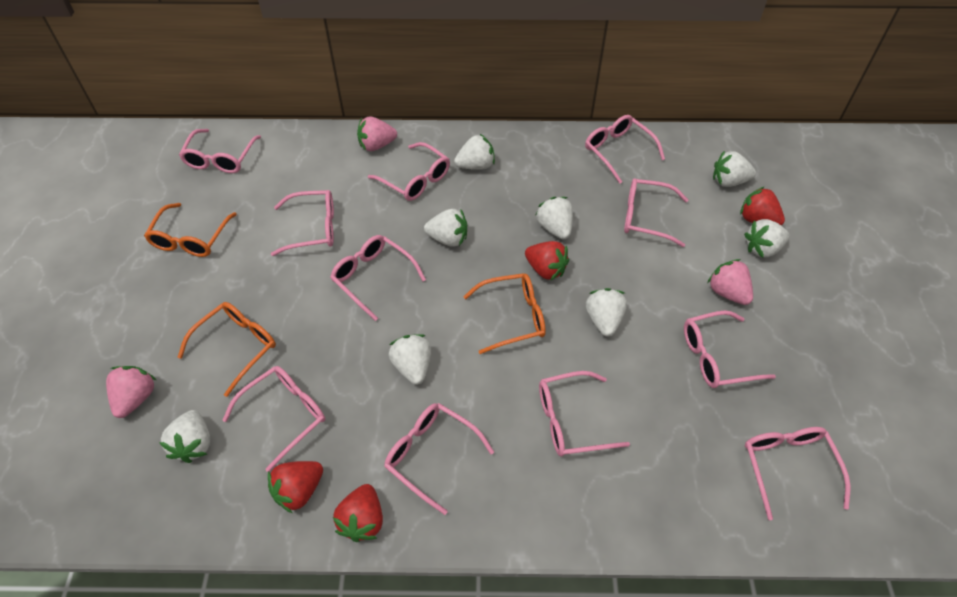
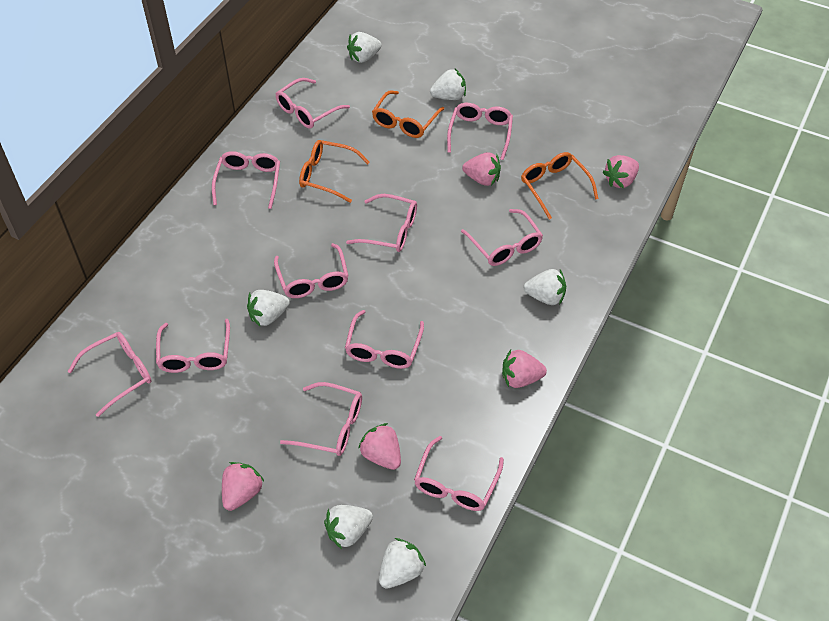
pink strawberry: 3 -> 5
red strawberry: 4 -> 0
white strawberry: 8 -> 6

